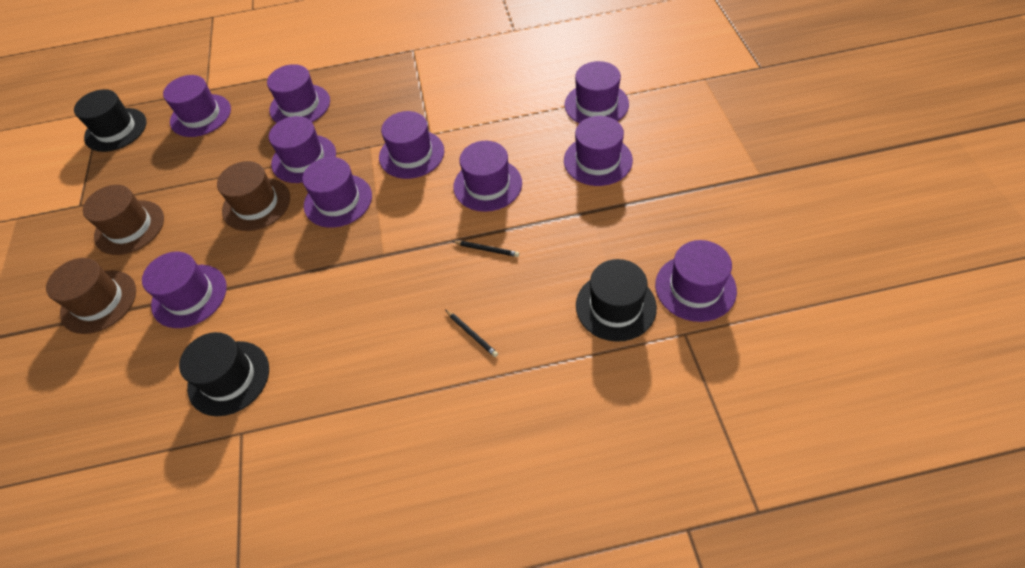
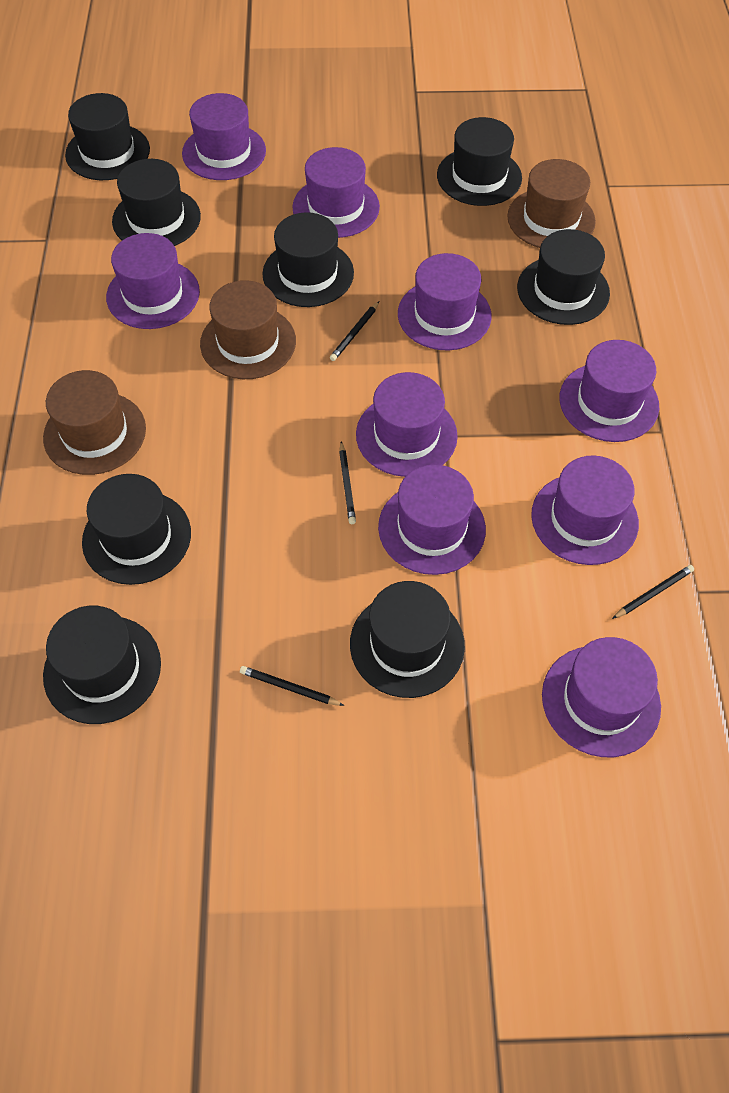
black hat: 3 -> 8
black pencil: 2 -> 4
purple hat: 10 -> 9

